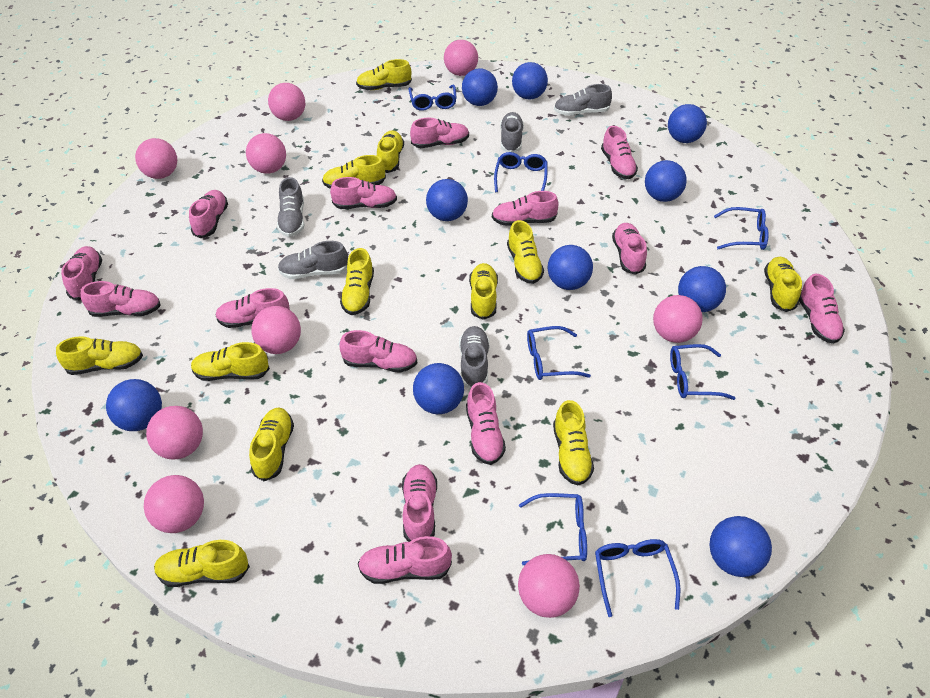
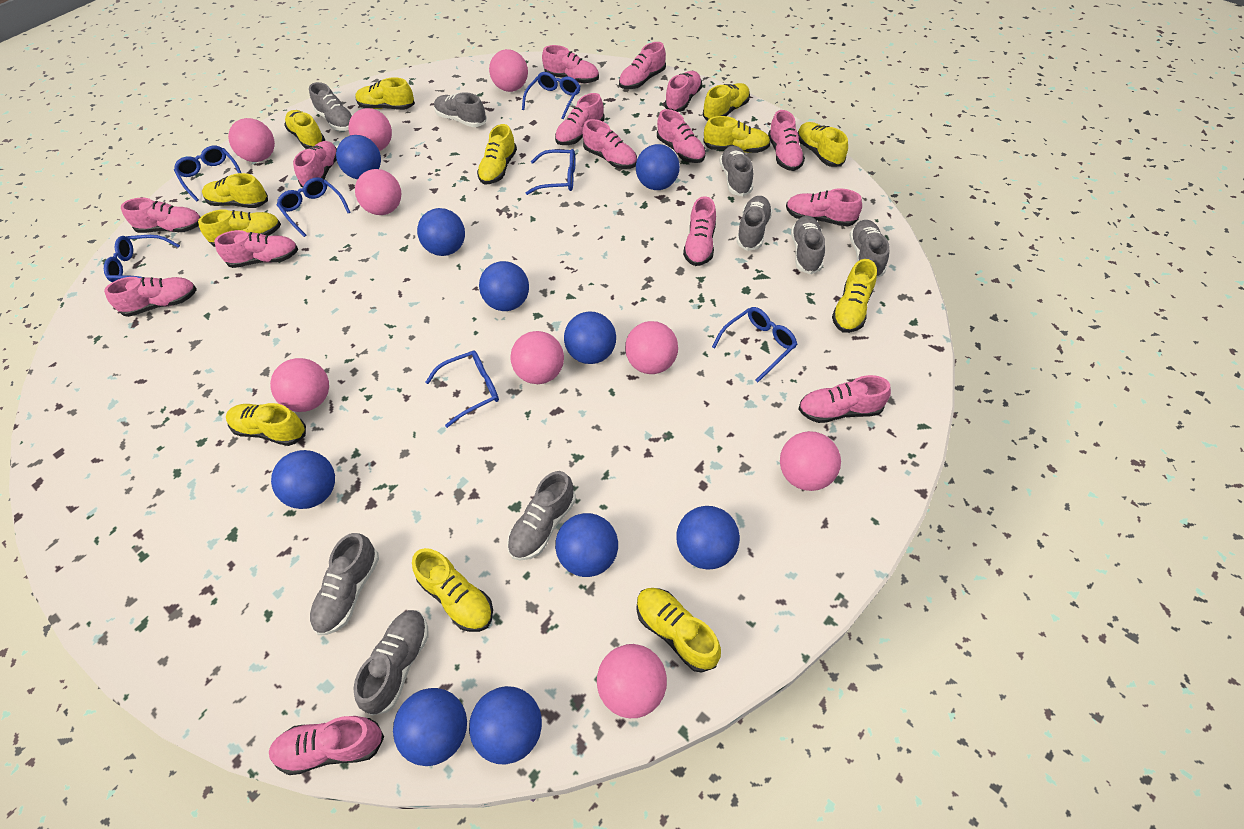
grey shoe: 5 -> 9
pink shoe: 14 -> 15

